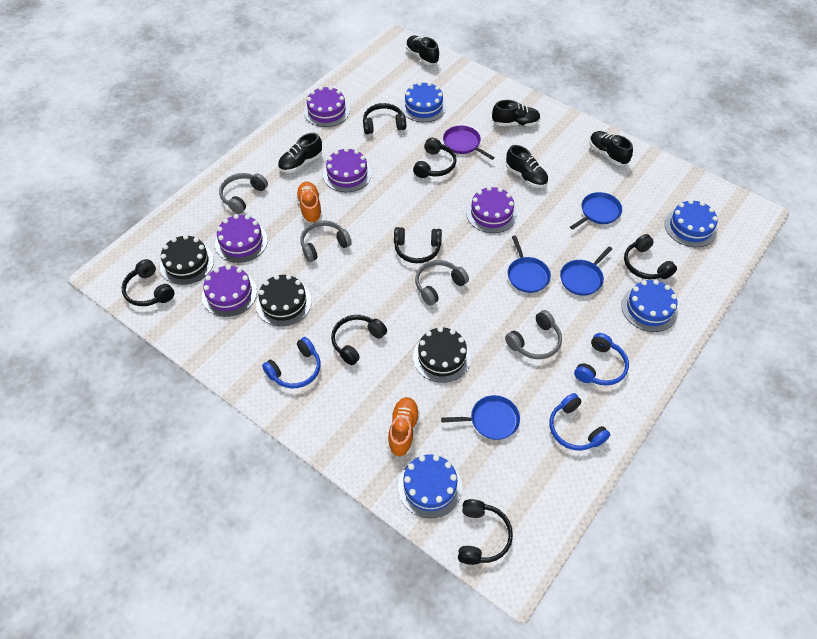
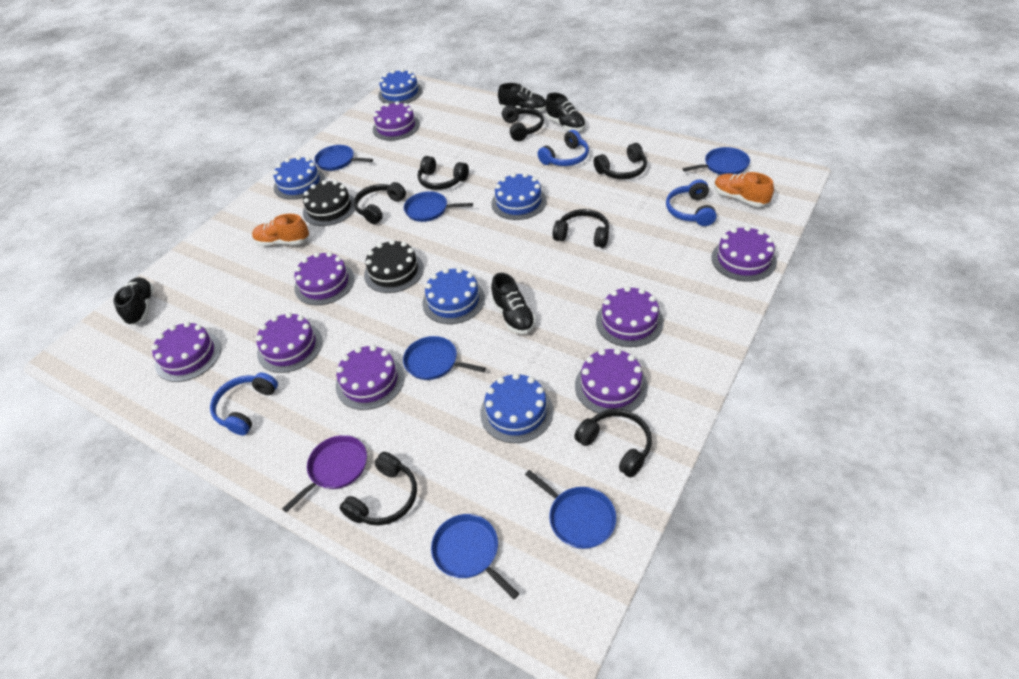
black cake: 3 -> 2
black shoe: 5 -> 4
blue cake: 4 -> 5
blue pan: 4 -> 6
grey headphones: 4 -> 0
purple cake: 5 -> 8

